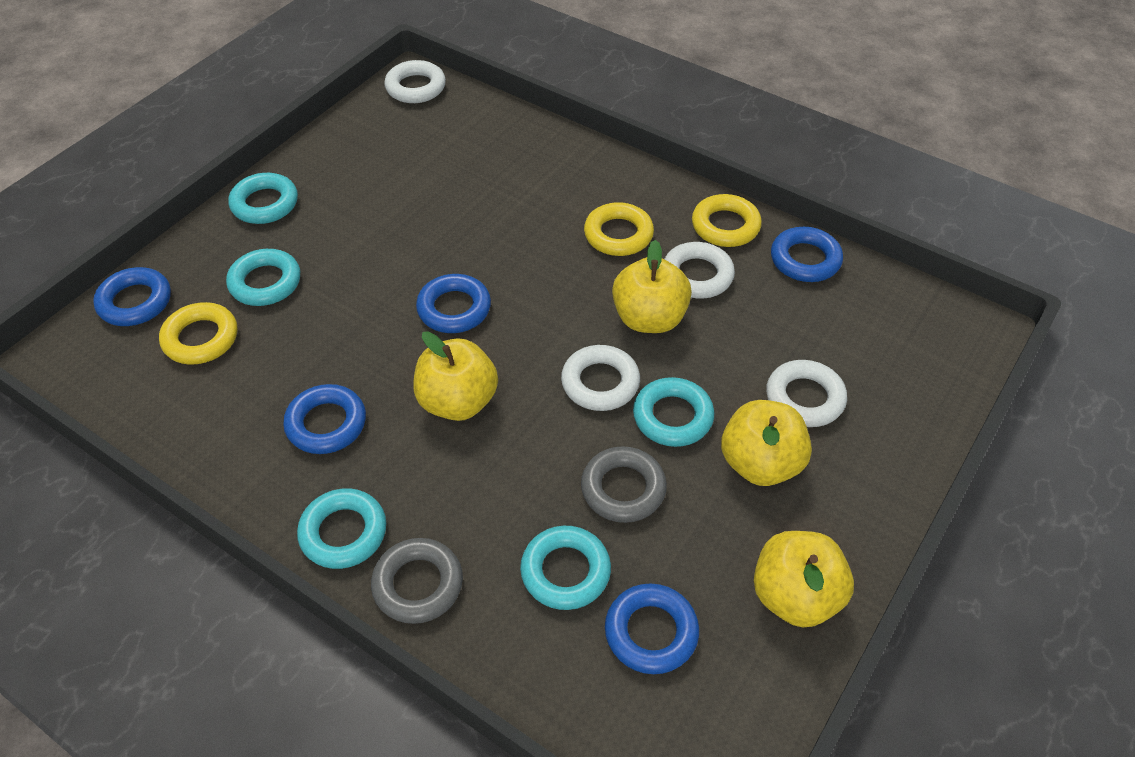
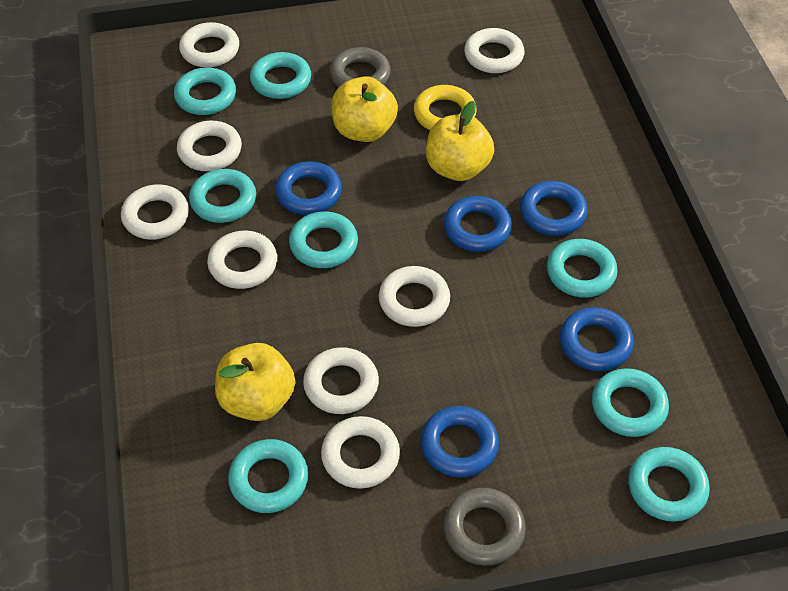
turquoise ring: 5 -> 8
white ring: 4 -> 8
yellow apple: 4 -> 3
yellow ring: 3 -> 1

